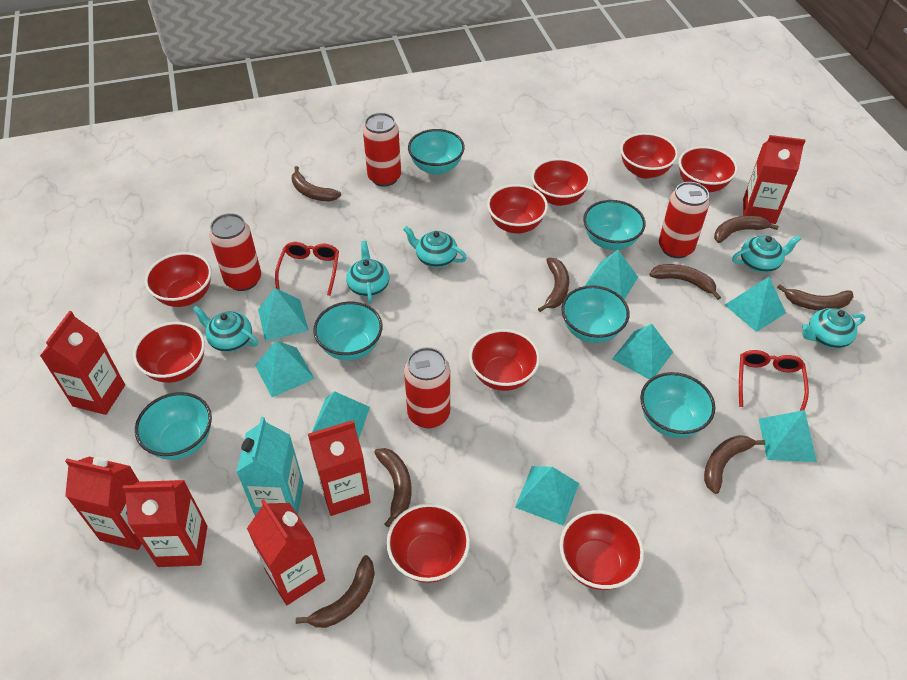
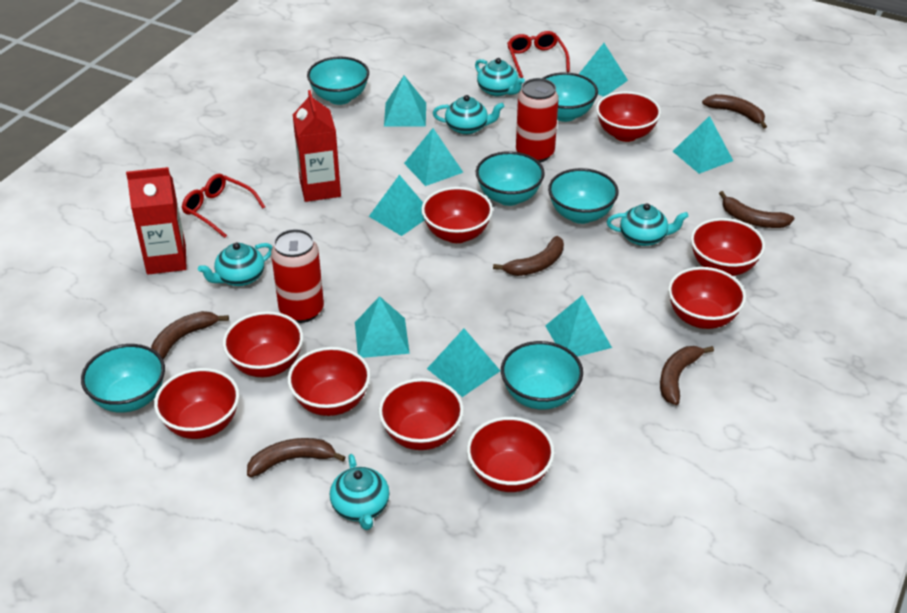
brown banana: 8 -> 6
red can: 4 -> 2
red carton: 6 -> 2
turquoise carton: 1 -> 0

